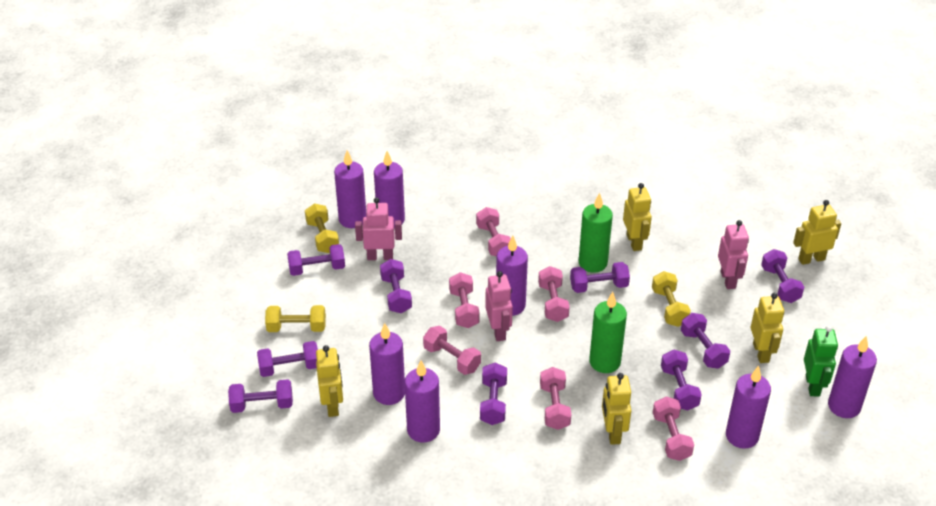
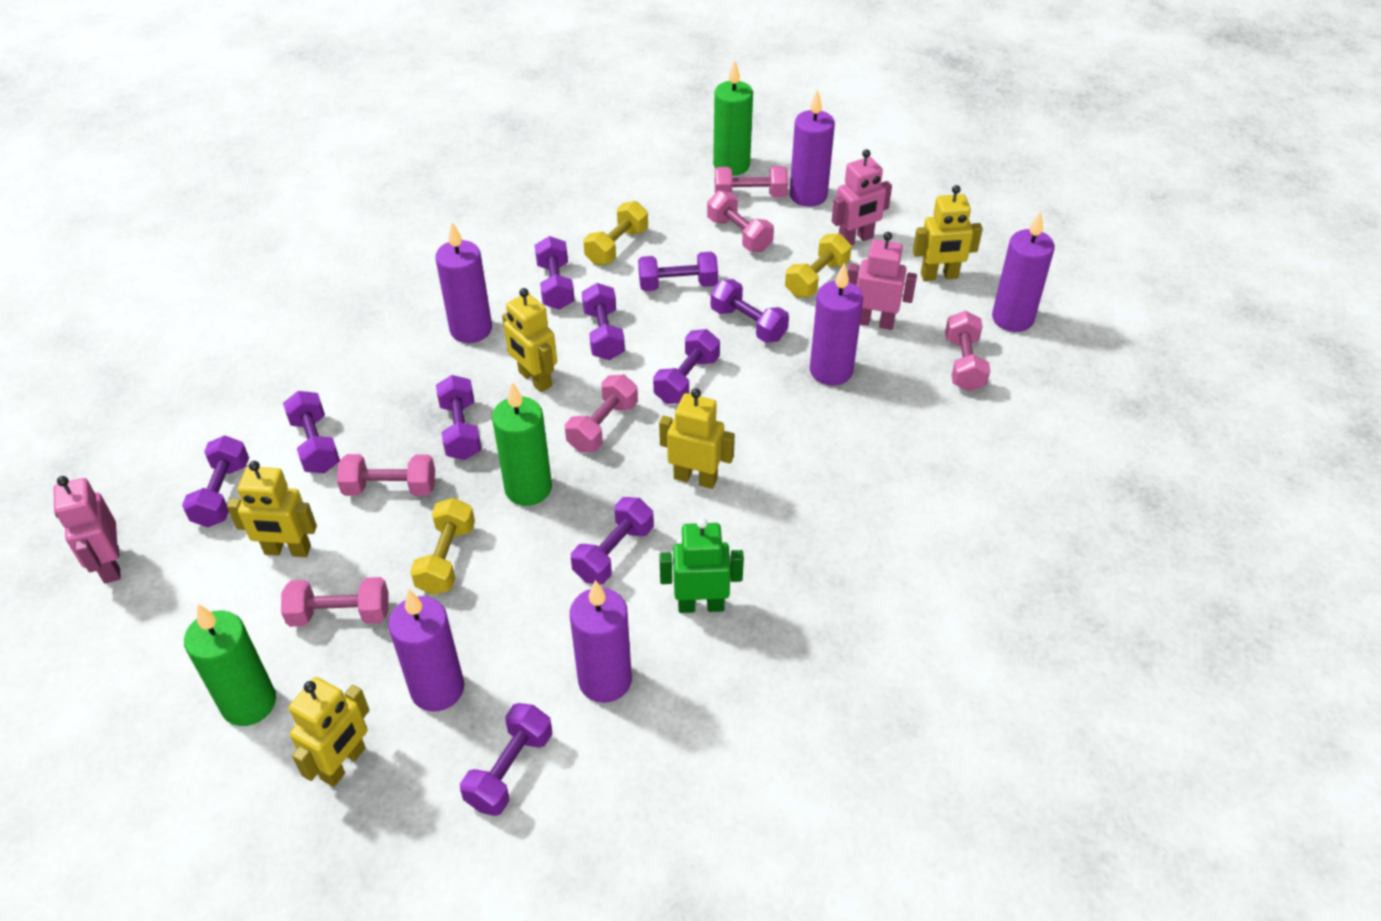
green candle: 2 -> 3
purple candle: 7 -> 6
purple dumbbell: 9 -> 10

